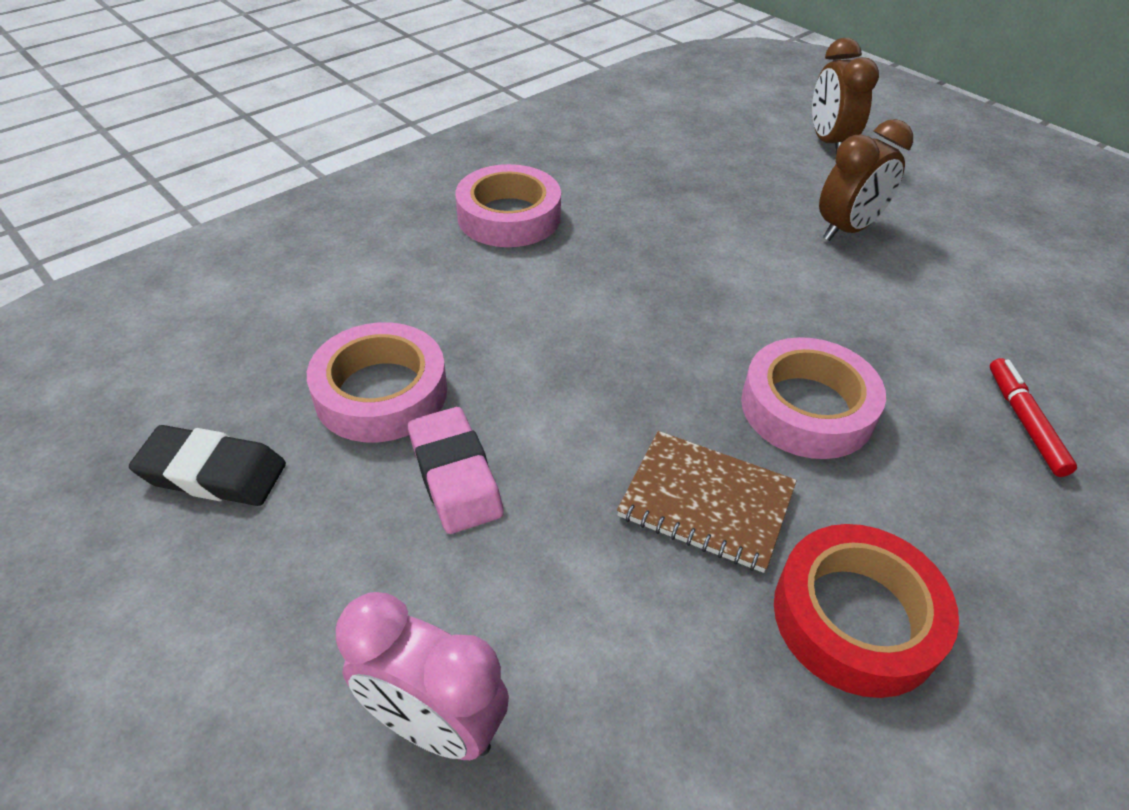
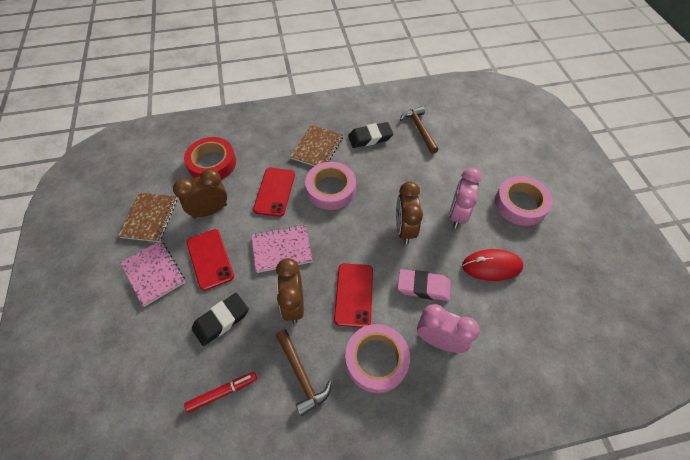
black eraser: 1 -> 2
brown clock: 2 -> 3
brown hammer: 0 -> 2
brown notebook: 1 -> 2
pink clock: 1 -> 2
pink notebook: 0 -> 2
red mouse: 0 -> 1
red phone: 0 -> 3

